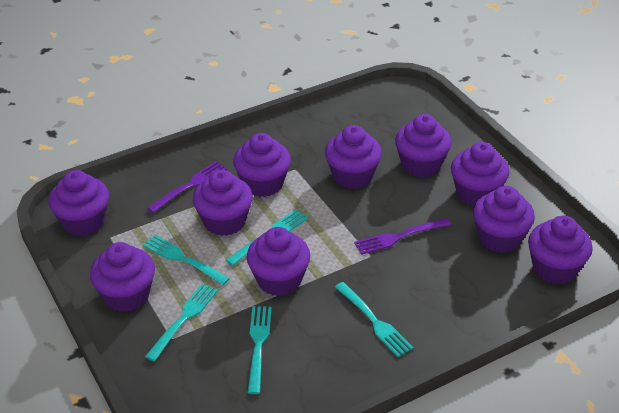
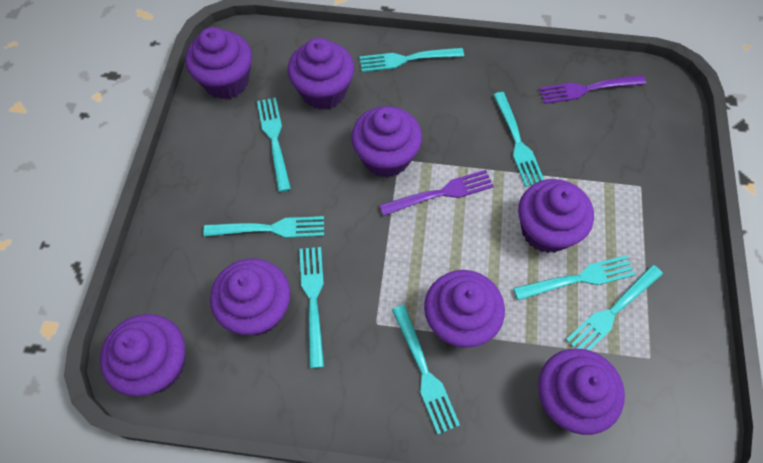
purple cupcake: 10 -> 8
turquoise fork: 5 -> 8

